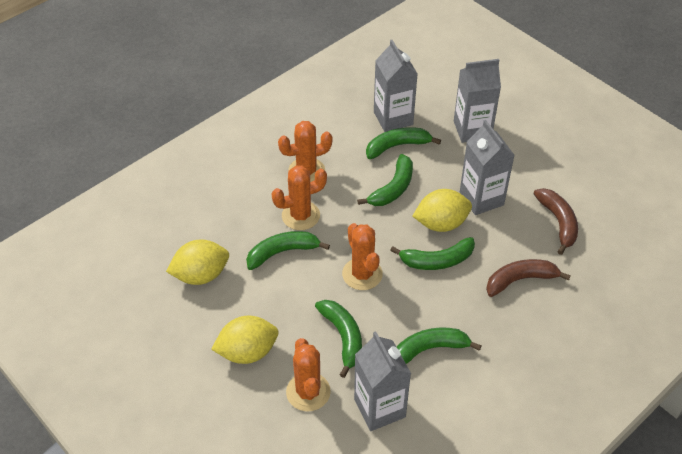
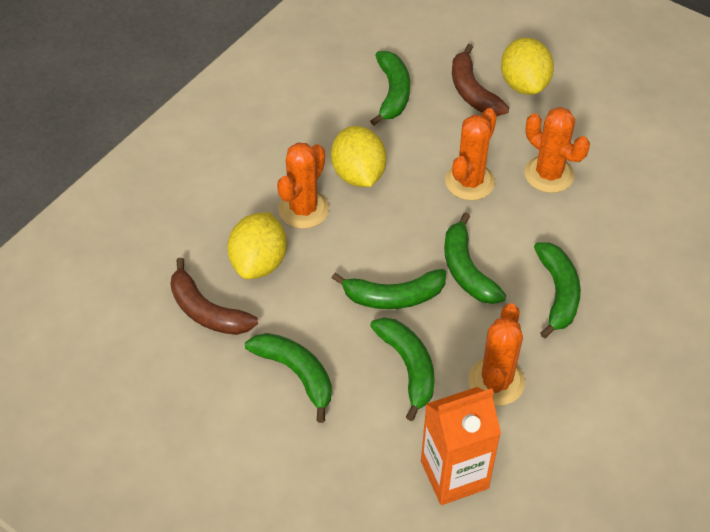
grey carton: 4 -> 0
orange carton: 0 -> 1

